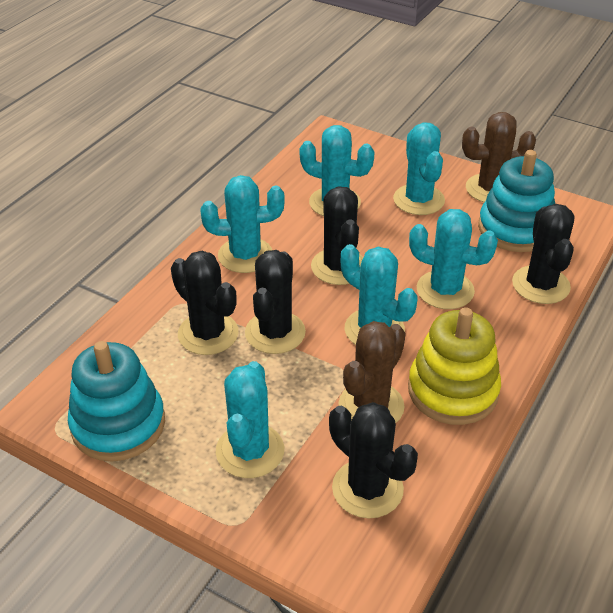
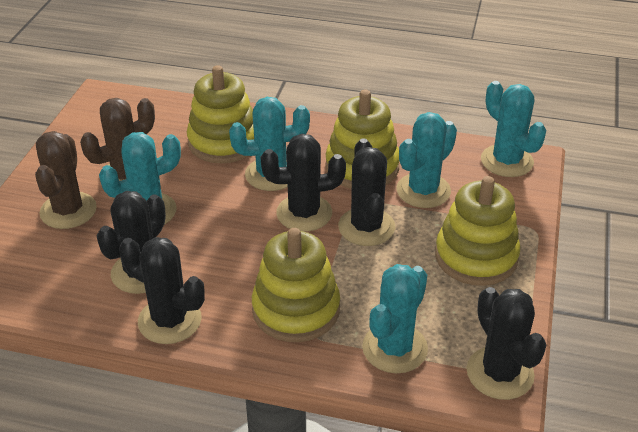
turquoise cactus: 6 -> 5
turquoise stacking toy: 2 -> 0
yellow stacking toy: 1 -> 4

